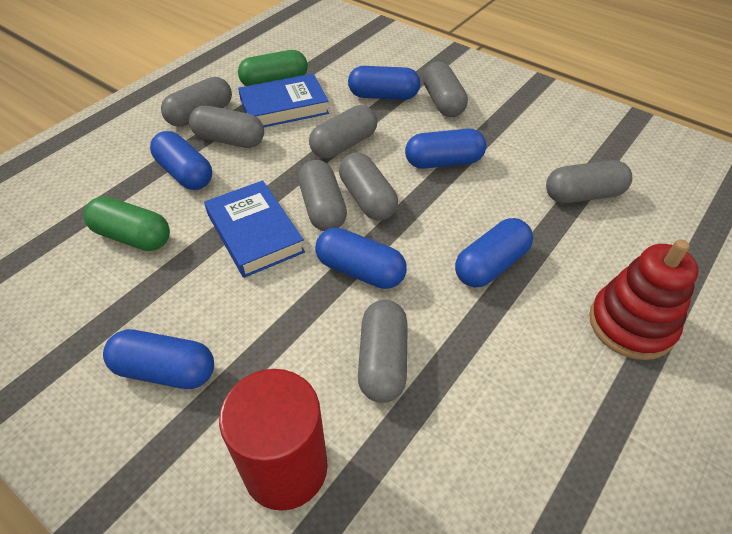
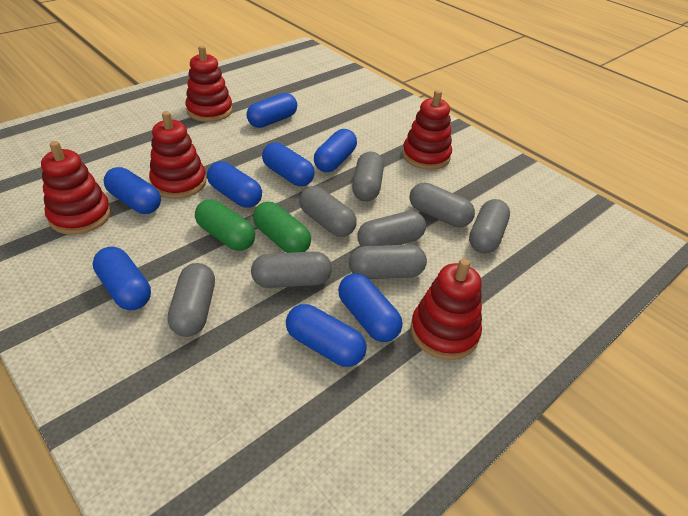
blue book: 2 -> 0
blue capsule: 6 -> 8
red cylinder: 1 -> 0
red stacking toy: 1 -> 5

